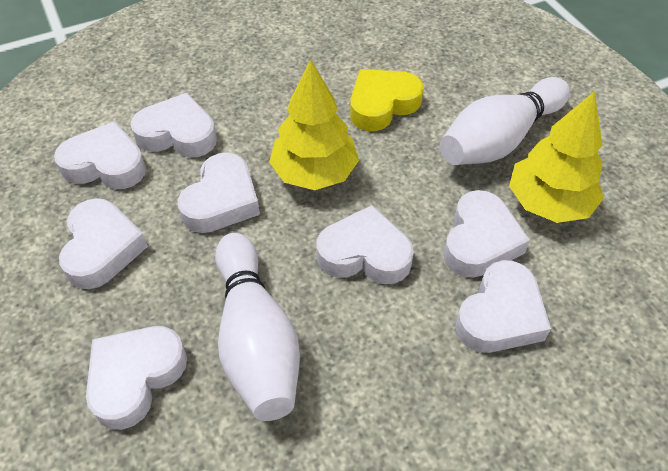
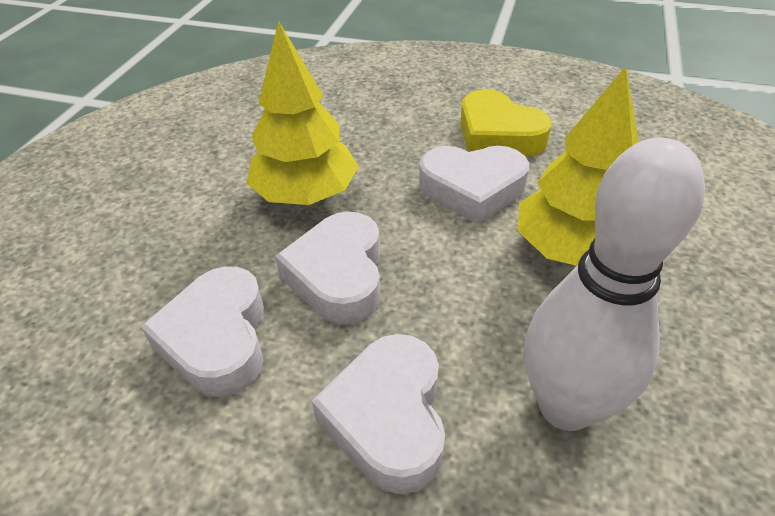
white bowling pin: 2 -> 1
white heart: 8 -> 4

